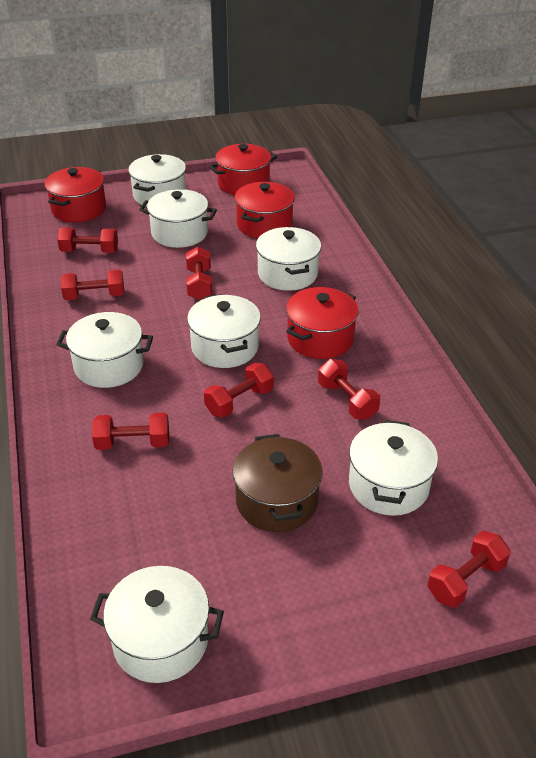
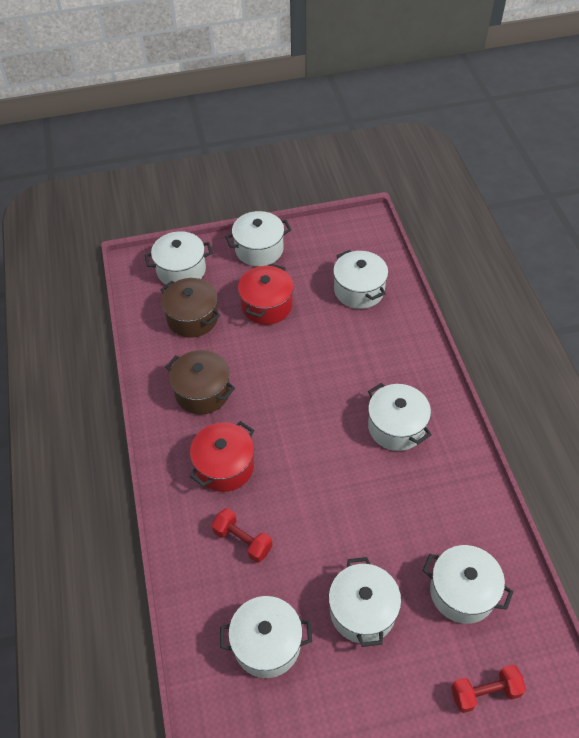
brown pot: 1 -> 2
red dumbbell: 7 -> 2
red pot: 4 -> 2

